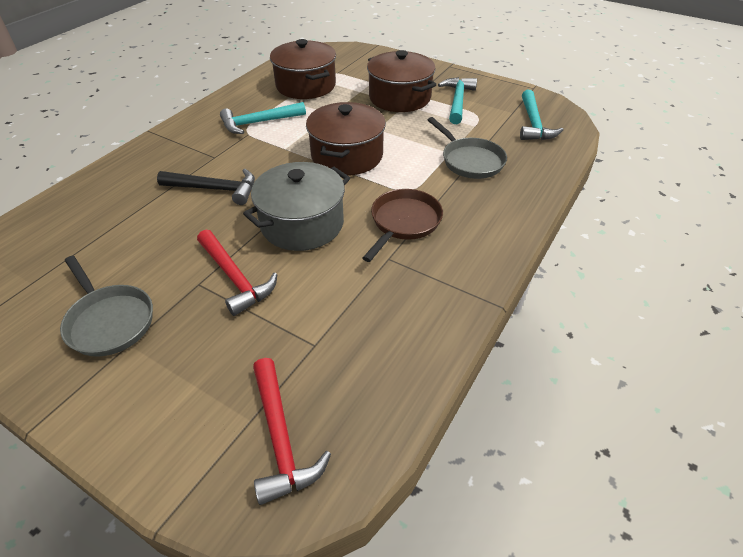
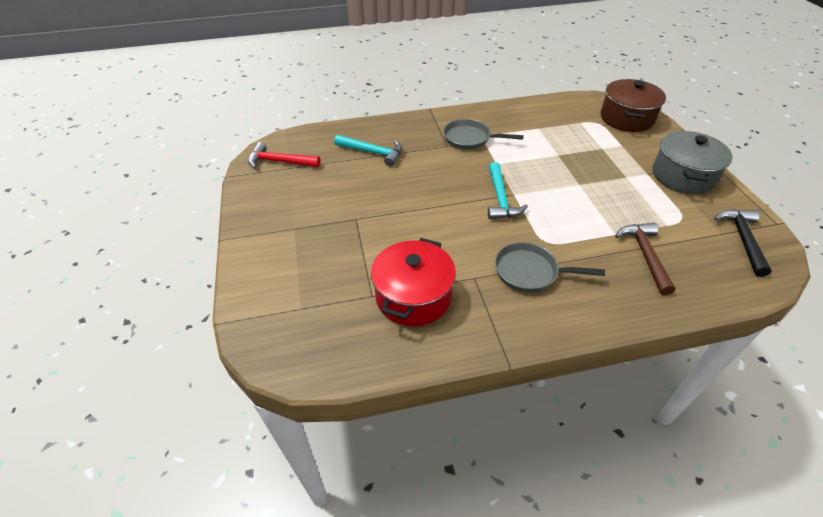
brown hammer: 0 -> 1
brown pan: 1 -> 0
brown pot: 3 -> 1
red hammer: 2 -> 1
red pot: 0 -> 1
turquoise hammer: 3 -> 2

